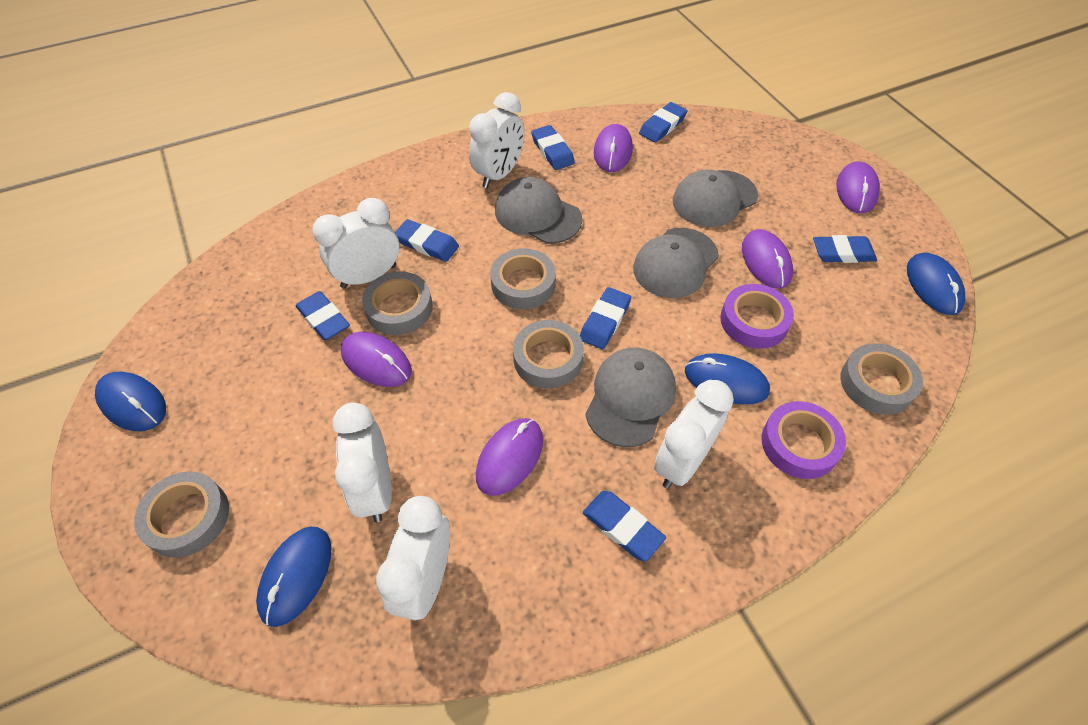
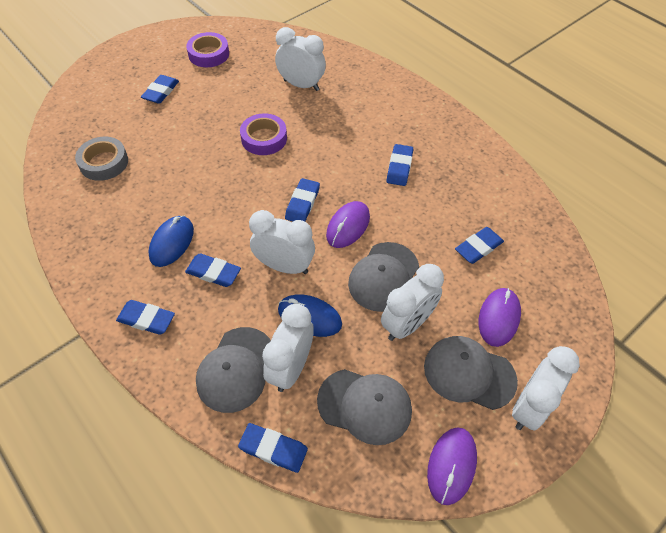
blue mouse: 4 -> 2
grey tape: 5 -> 1
purple mouse: 5 -> 3

